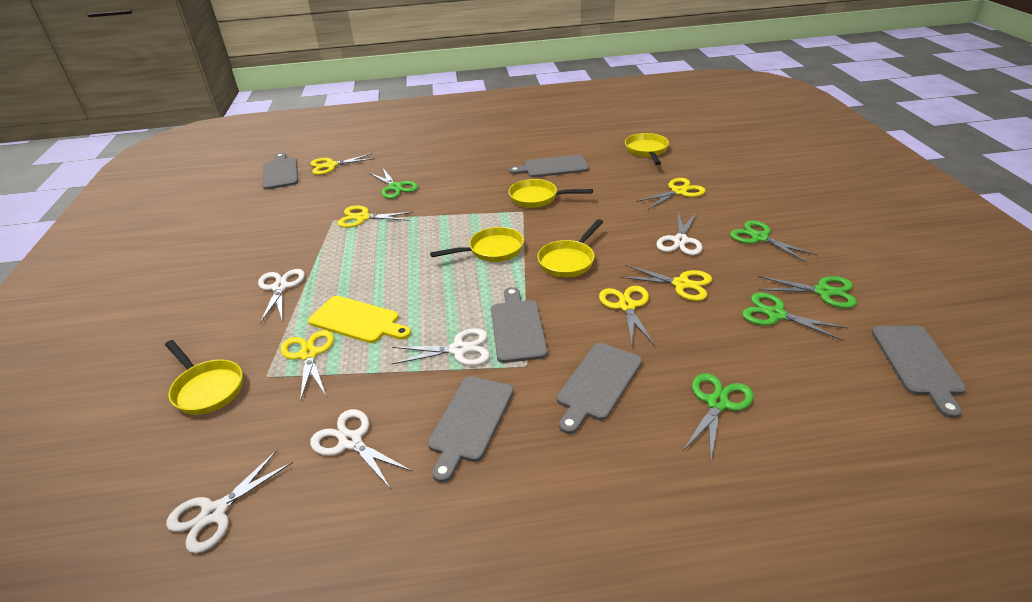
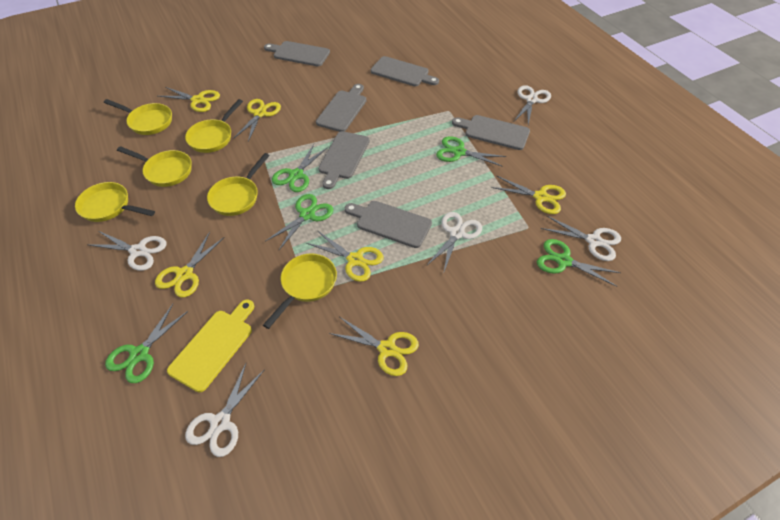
yellow pan: 5 -> 6

